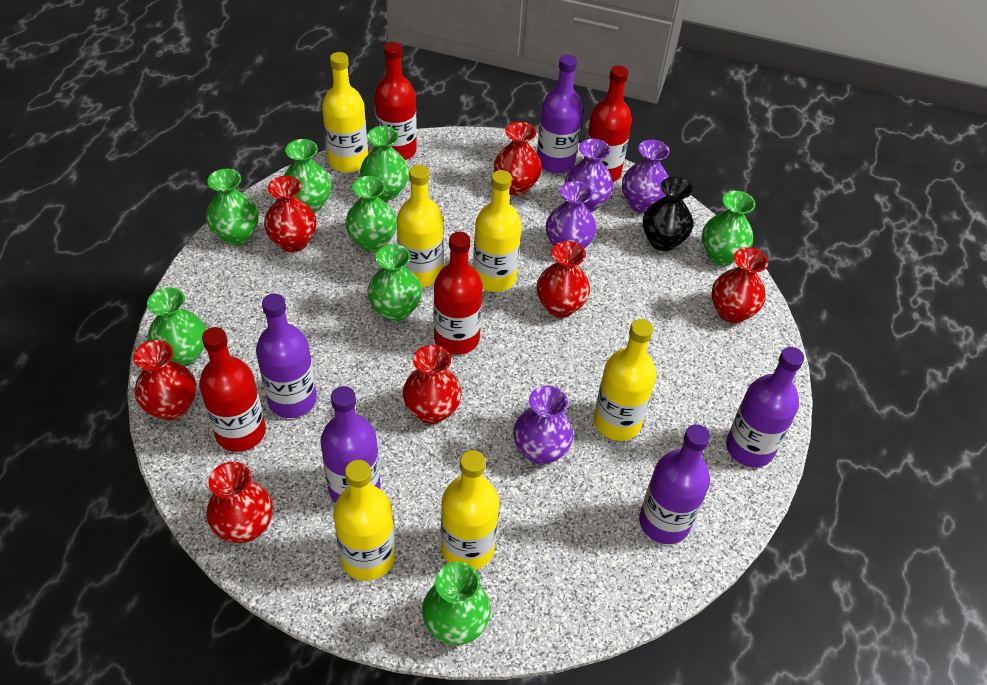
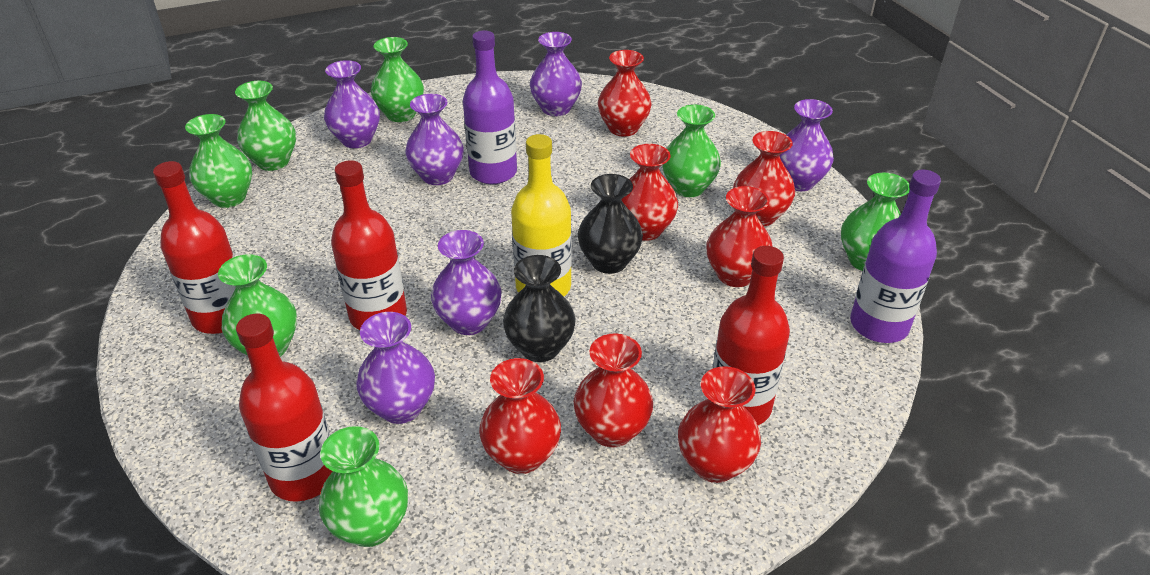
black vase: 1 -> 2
green vase: 8 -> 7
purple bottle: 5 -> 2
purple vase: 4 -> 6
yellow bottle: 6 -> 1

